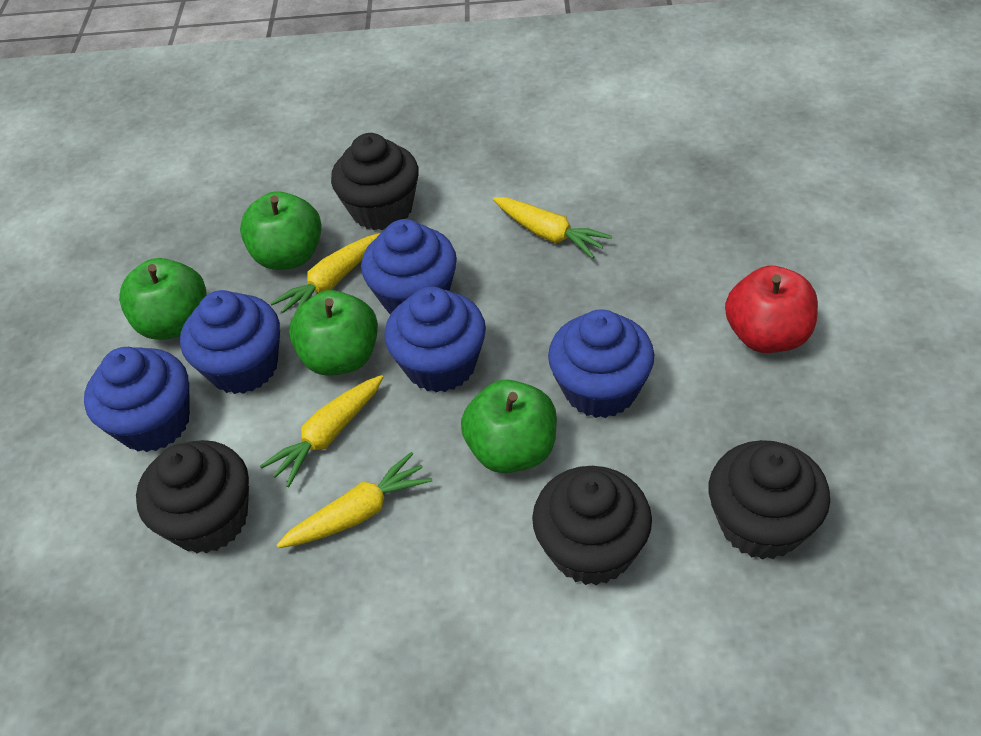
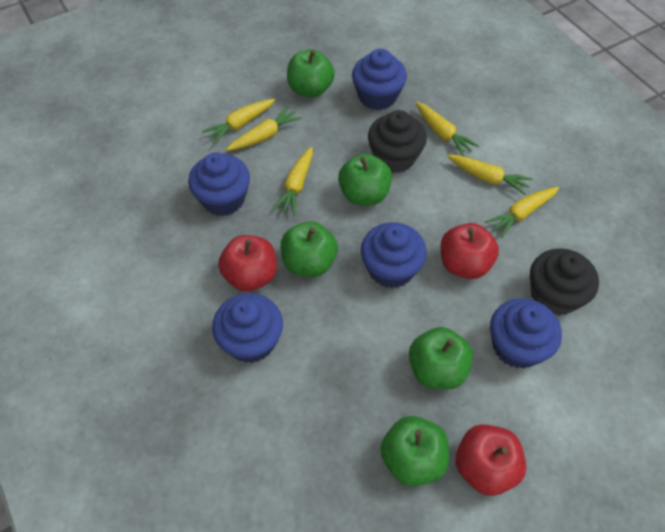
black cupcake: 4 -> 2
green apple: 4 -> 5
red apple: 1 -> 3
yellow carrot: 4 -> 6

